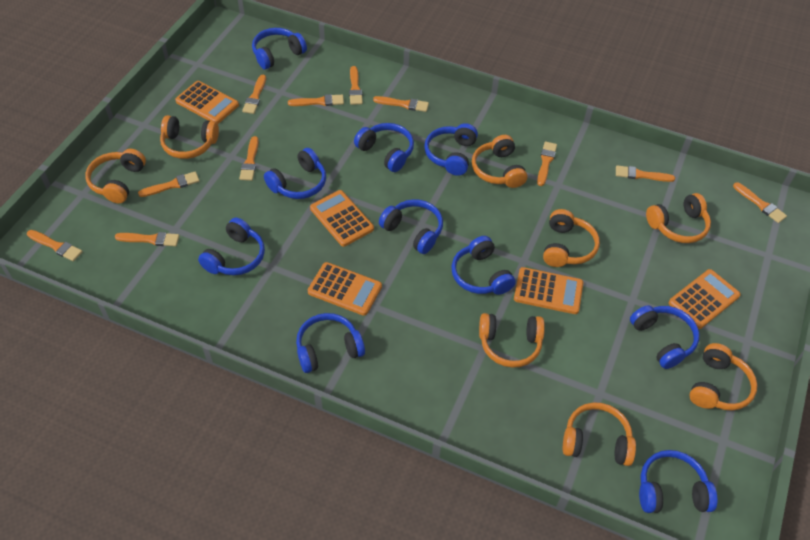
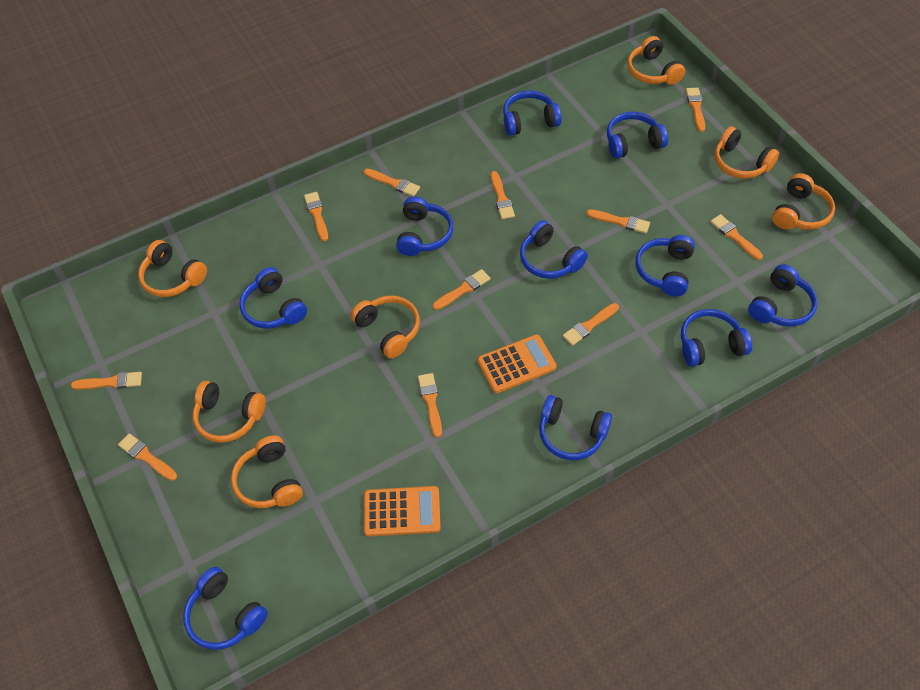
orange calculator: 5 -> 2
orange headphones: 8 -> 7

